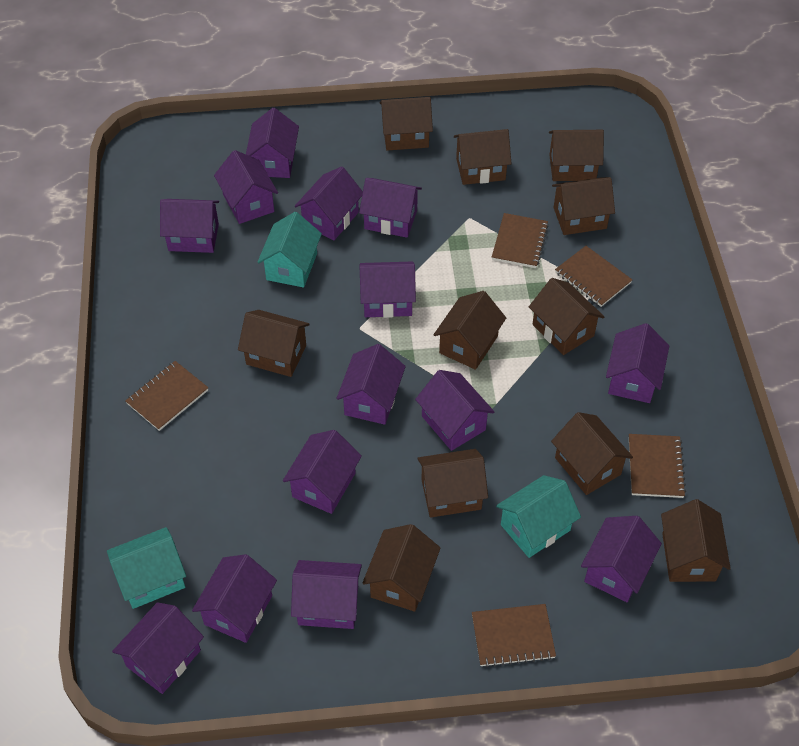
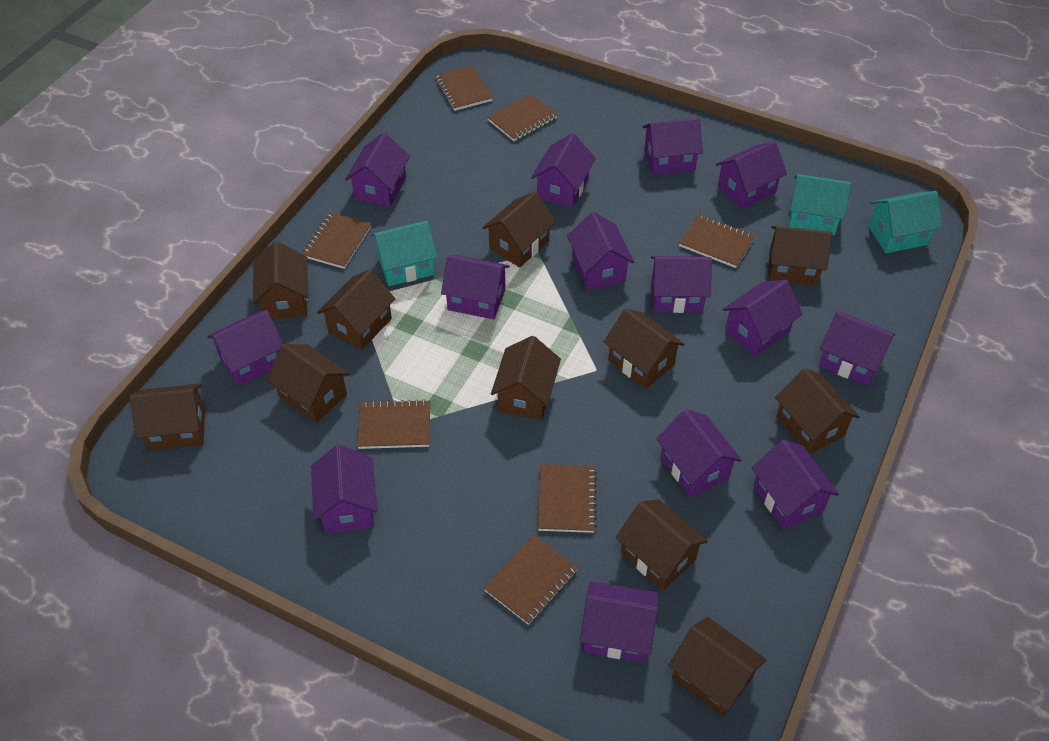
brown notebook: 5 -> 7

